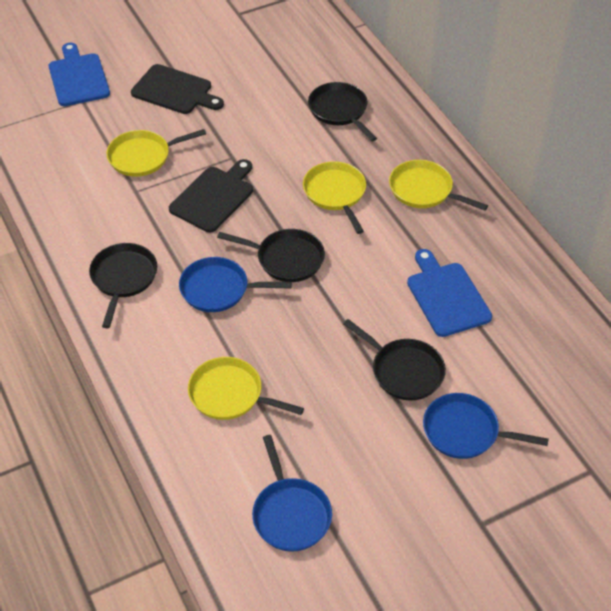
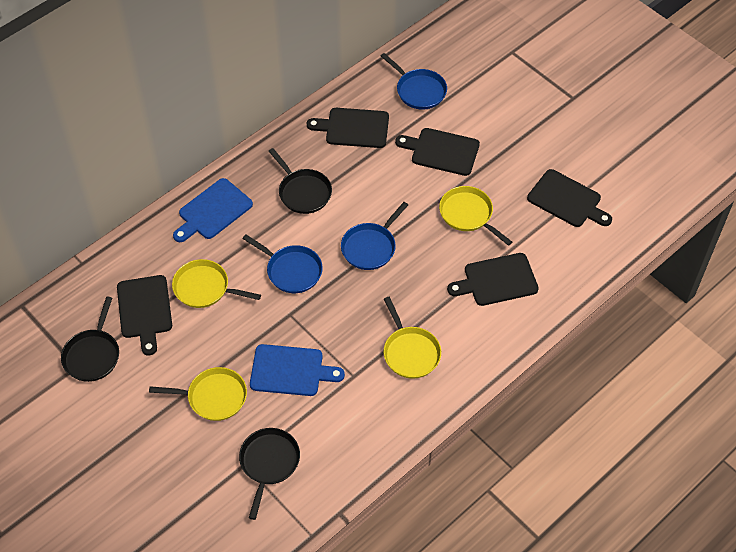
black cutting board: 2 -> 5
black pan: 4 -> 3

